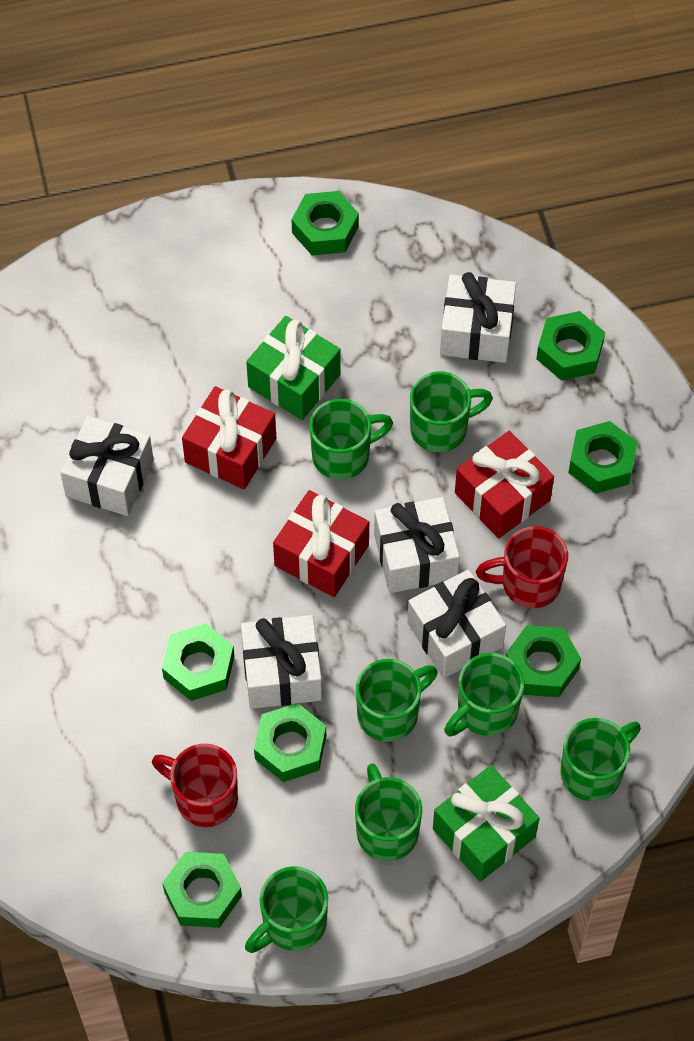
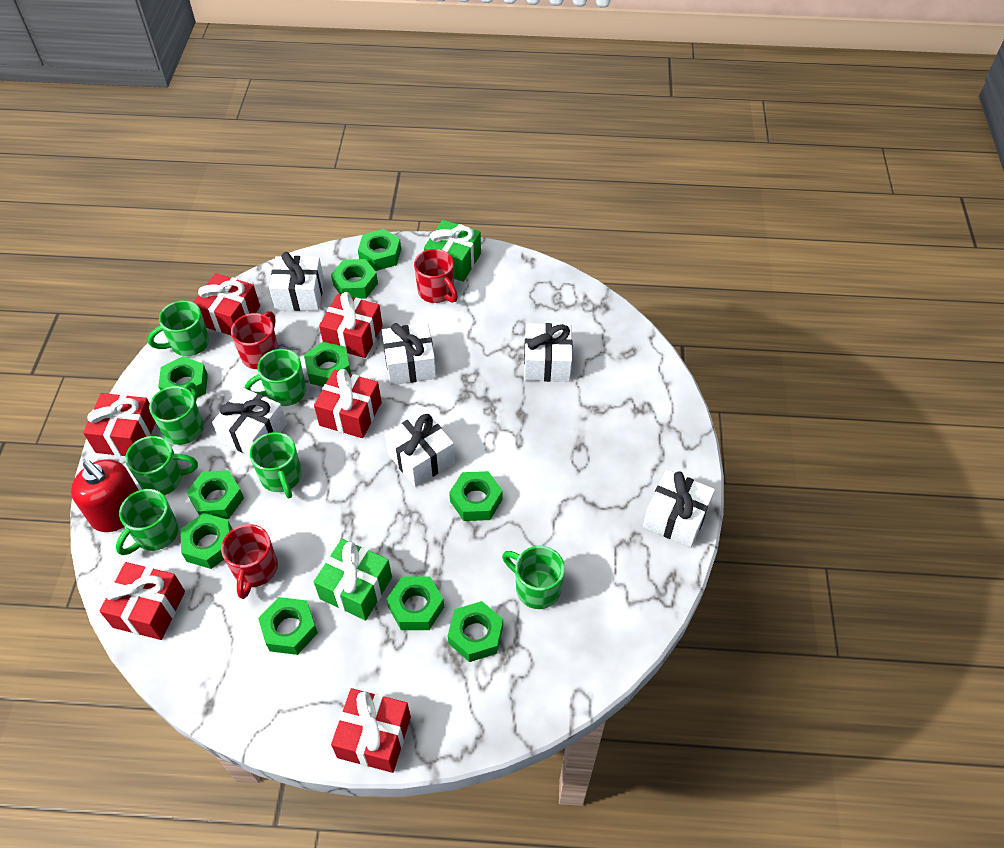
green nut: 7 -> 10
red gift: 3 -> 6
red mug: 2 -> 3
red soap dispenser: 0 -> 1
white gift: 5 -> 6

